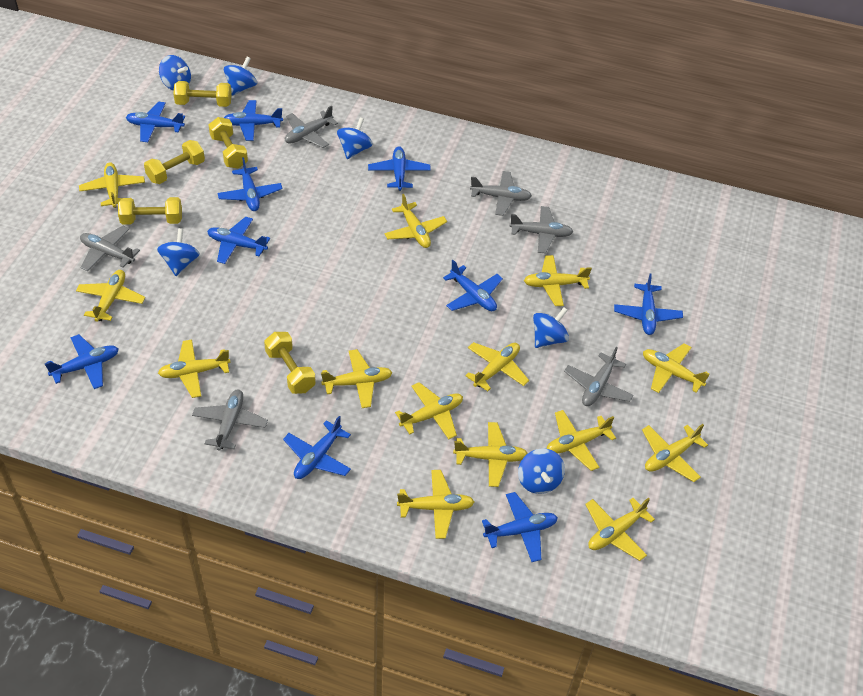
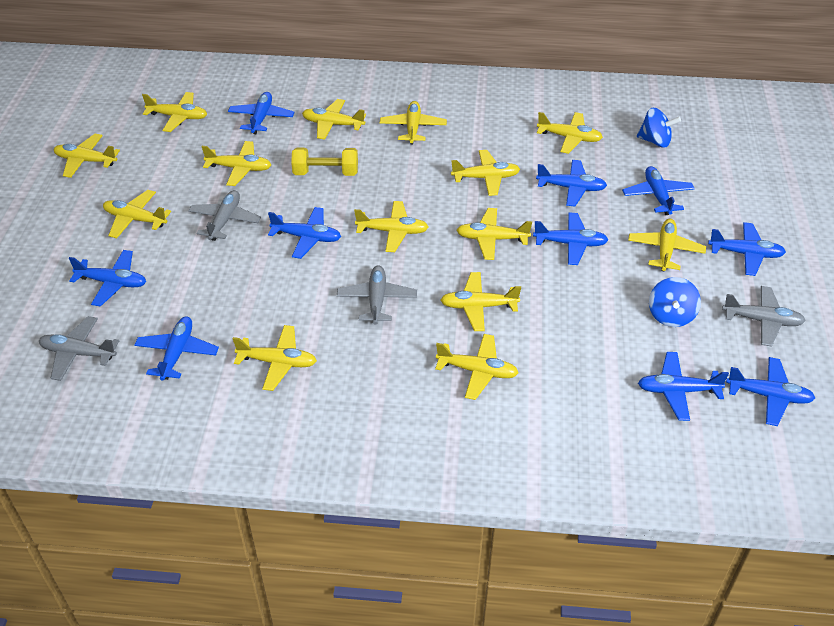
blue spinning top: 6 -> 2
grey plane: 6 -> 4
yellow dumbbell: 5 -> 1

